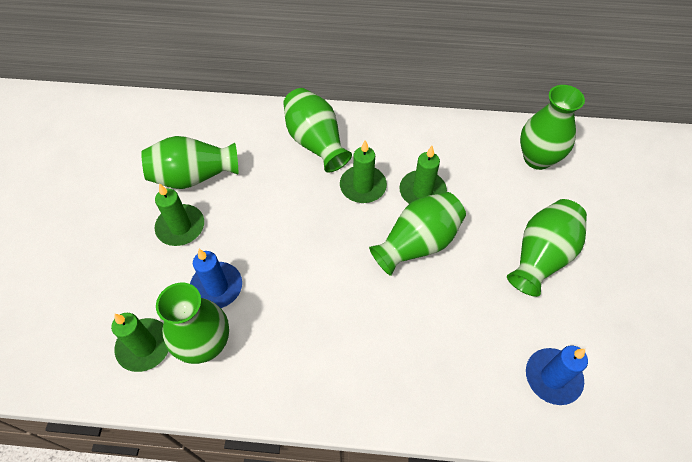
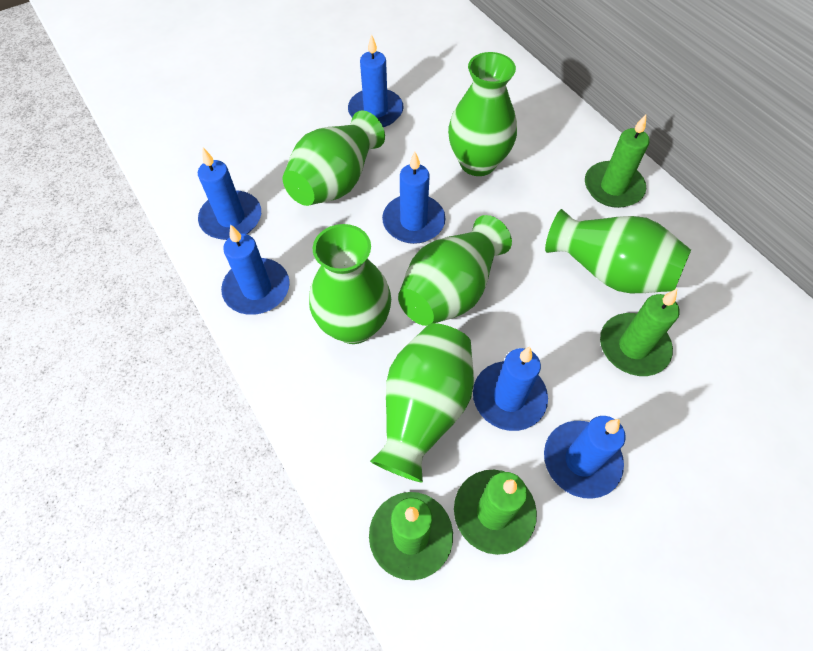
blue candle: 2 -> 6

